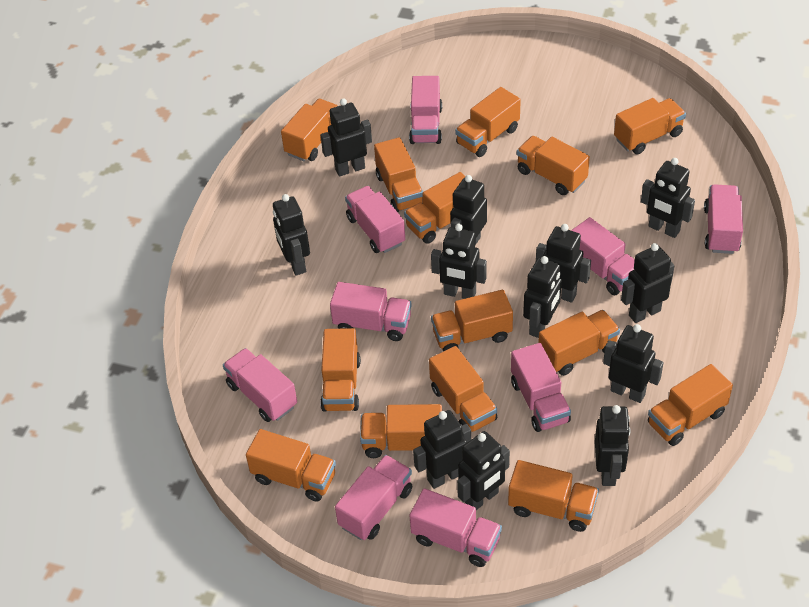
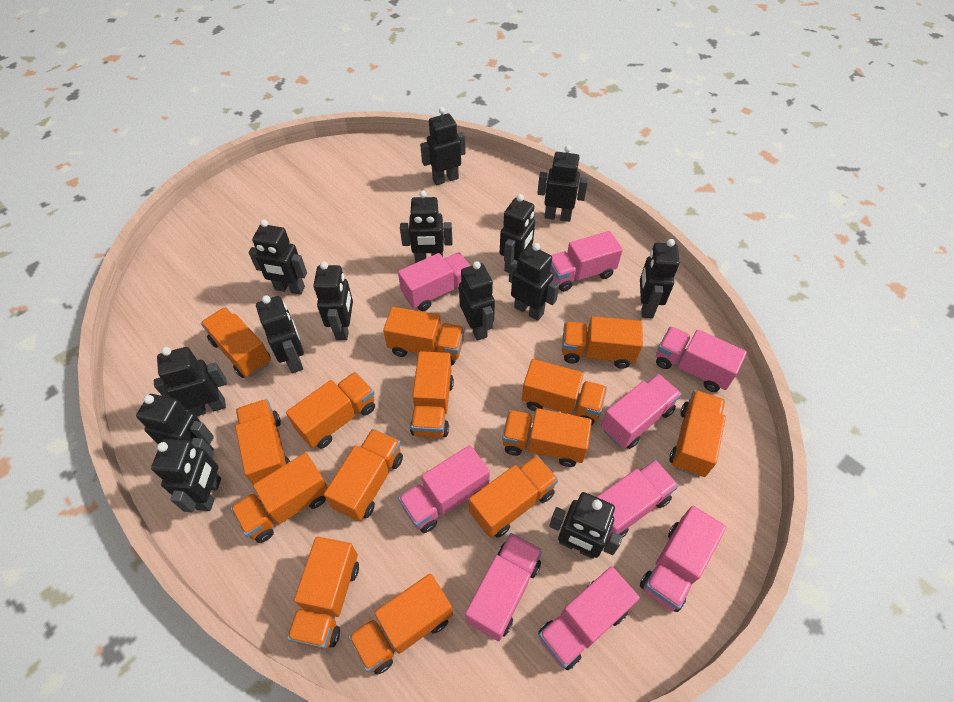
black robot: 12 -> 14

